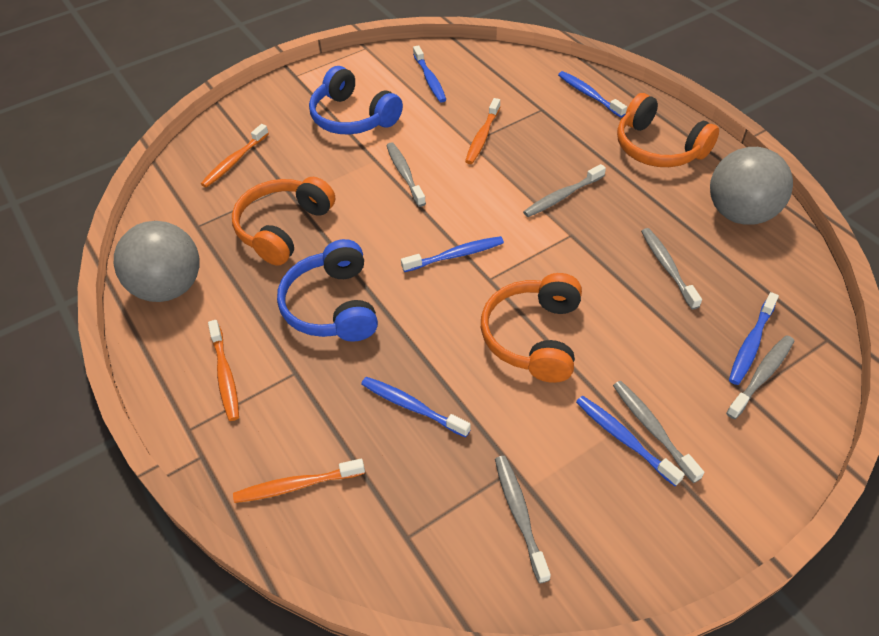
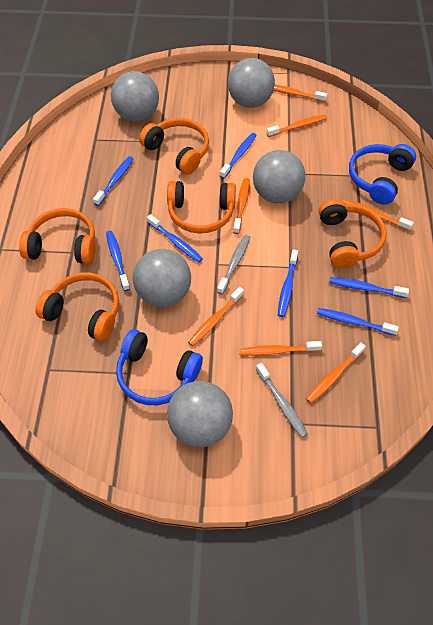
blue toothbrush: 6 -> 7
grey ball: 2 -> 5
grey toothbrush: 6 -> 2
orange headphones: 3 -> 5
orange toothbrush: 4 -> 7

